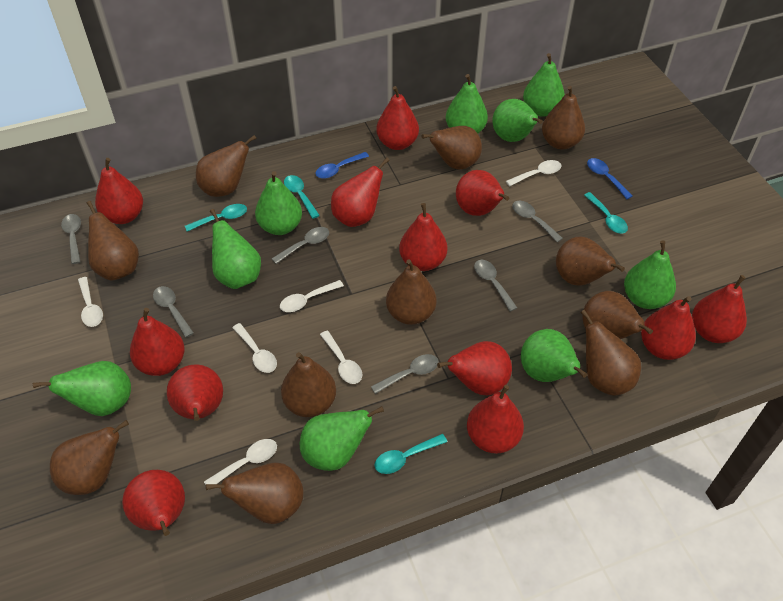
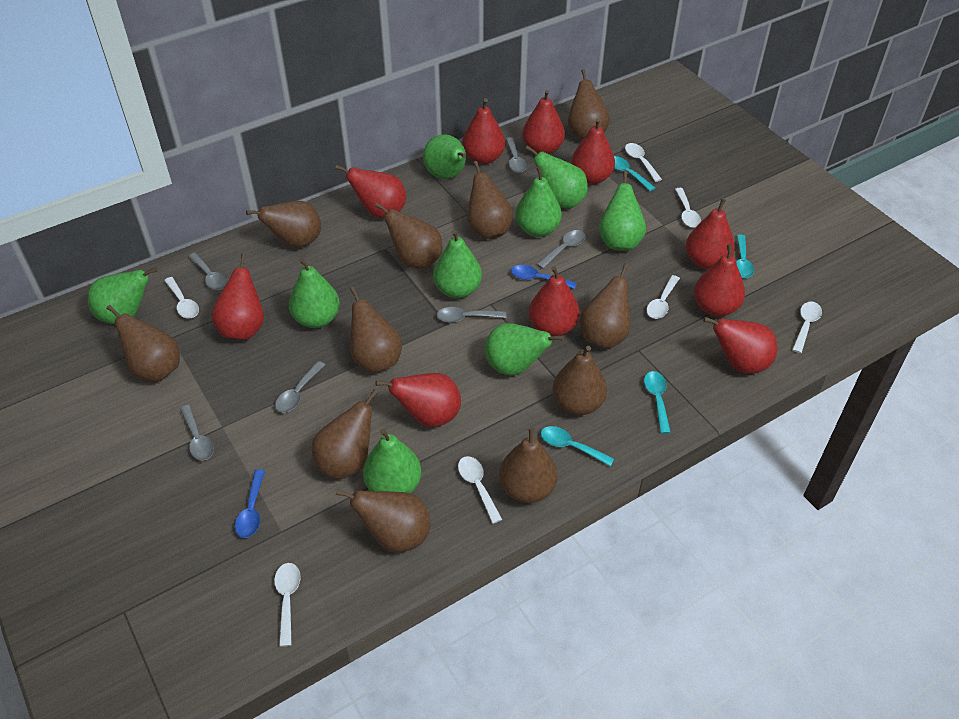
red pear: 12 -> 10
white spoon: 6 -> 7

